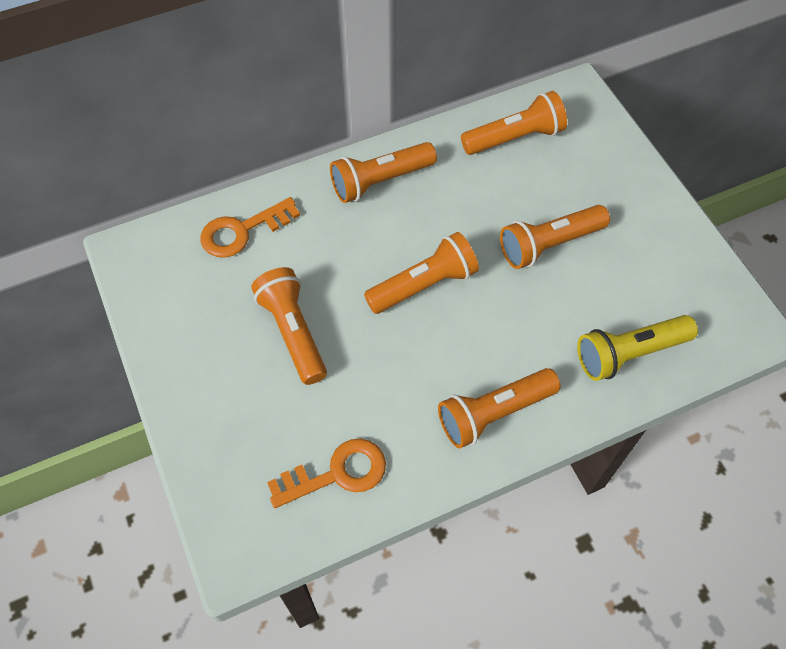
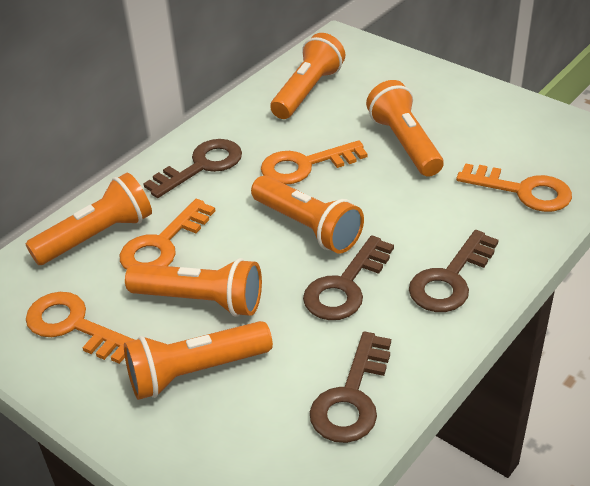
brown key: 0 -> 4
orange key: 2 -> 4
yellow flashlight: 1 -> 0

